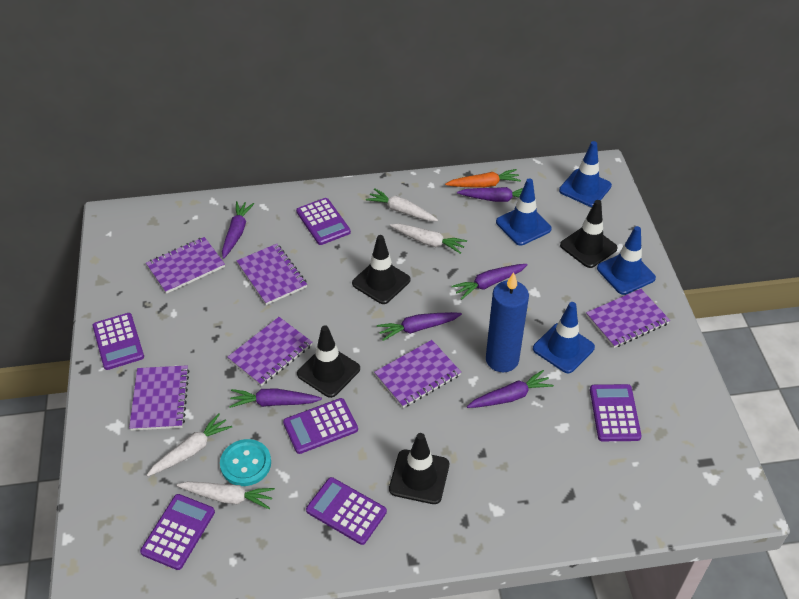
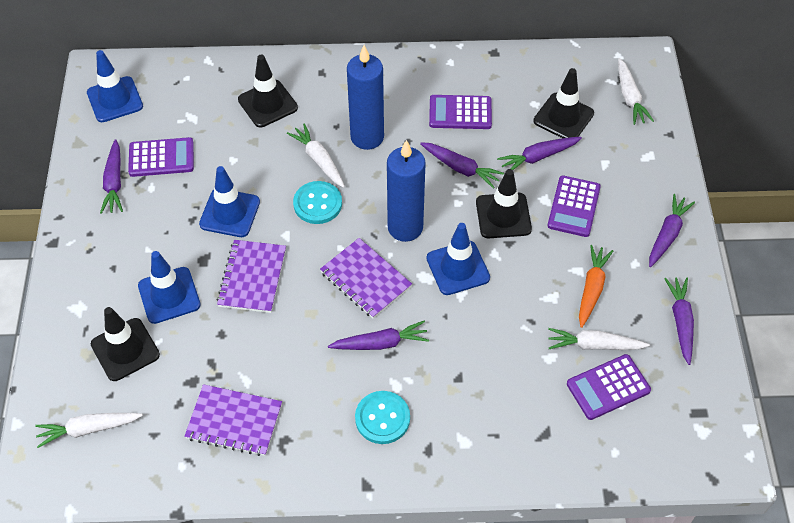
blue candle: 1 -> 2
purple calculator: 6 -> 4
purple notebook: 6 -> 3
turquoise button: 1 -> 2

